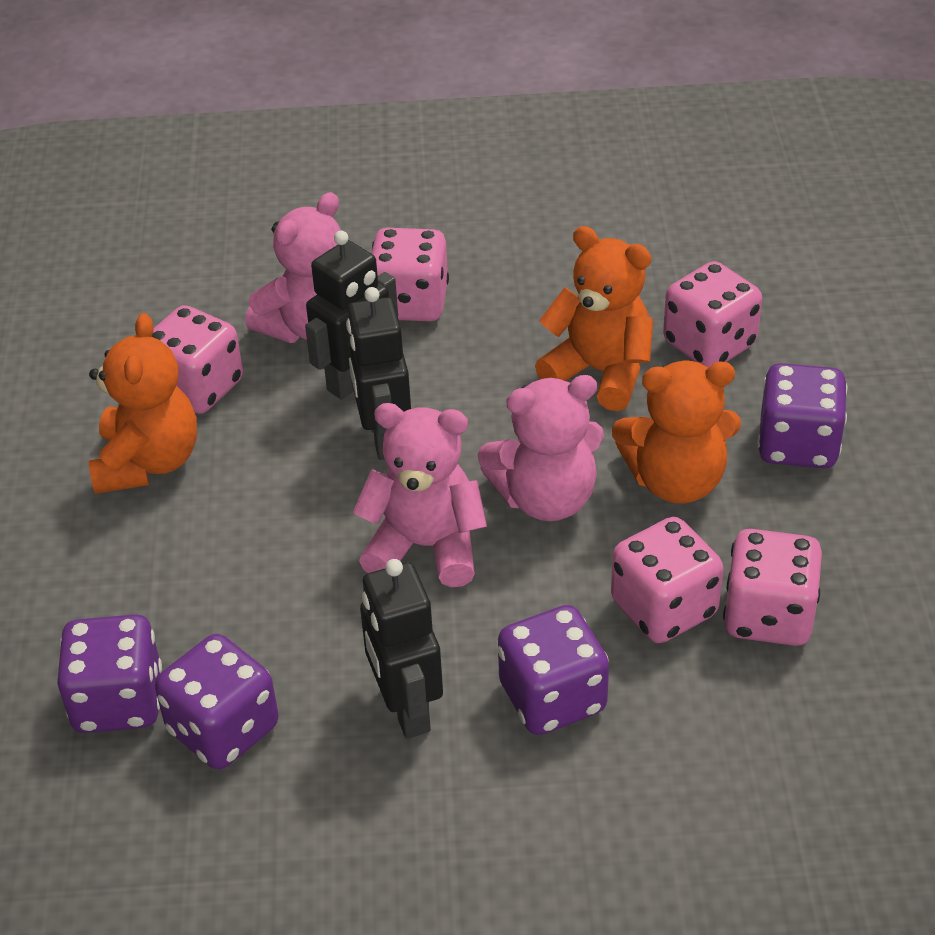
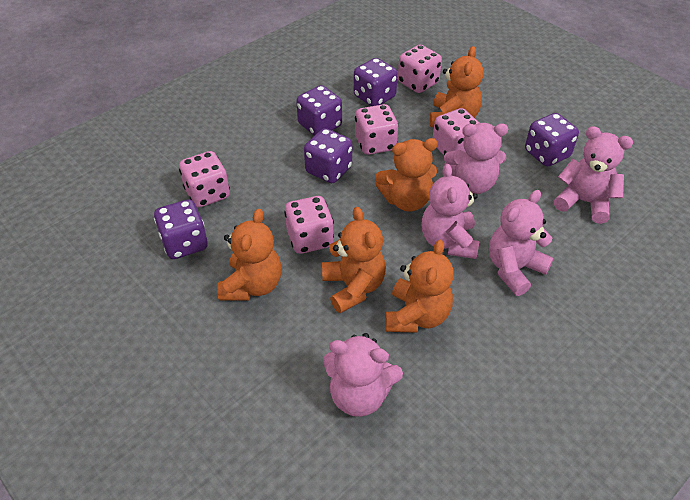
black robot: 3 -> 0
orange teddy bear: 3 -> 5
pink teddy bear: 3 -> 5
purple dice: 4 -> 5

